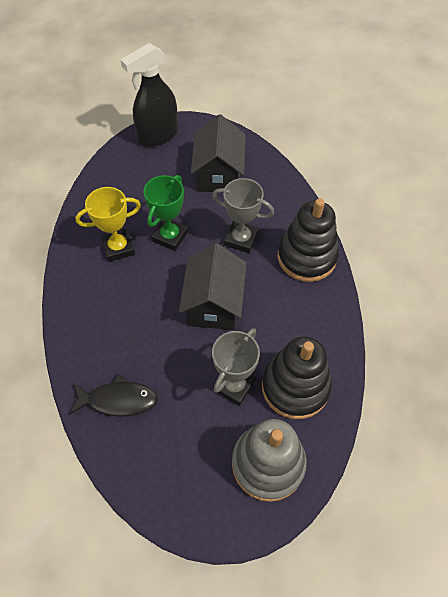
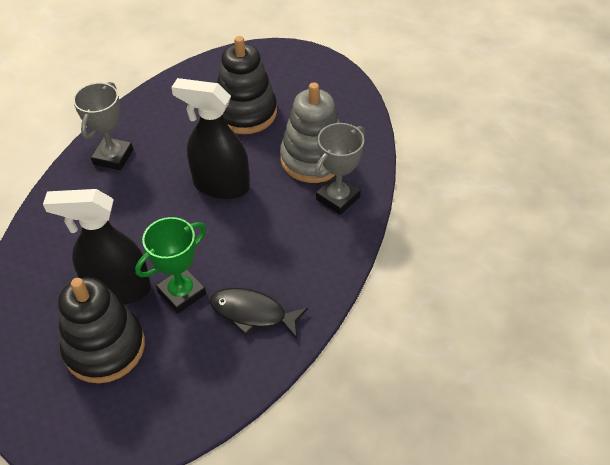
black house: 2 -> 0
black spray bottle: 1 -> 2
yellow trophy: 1 -> 0

